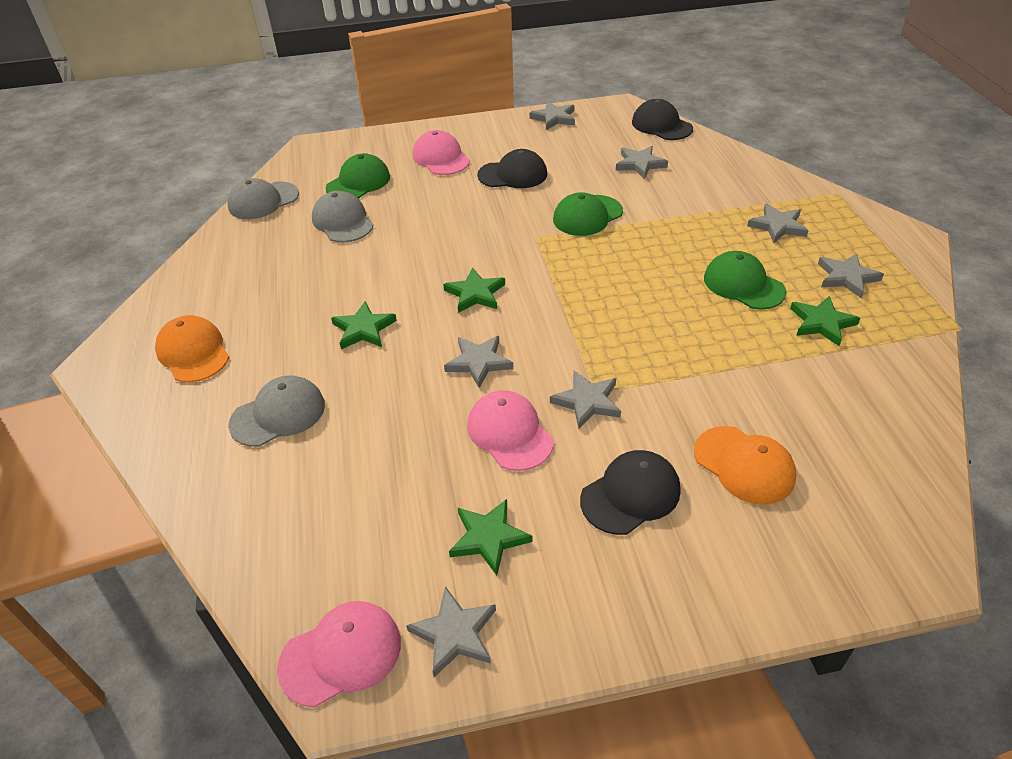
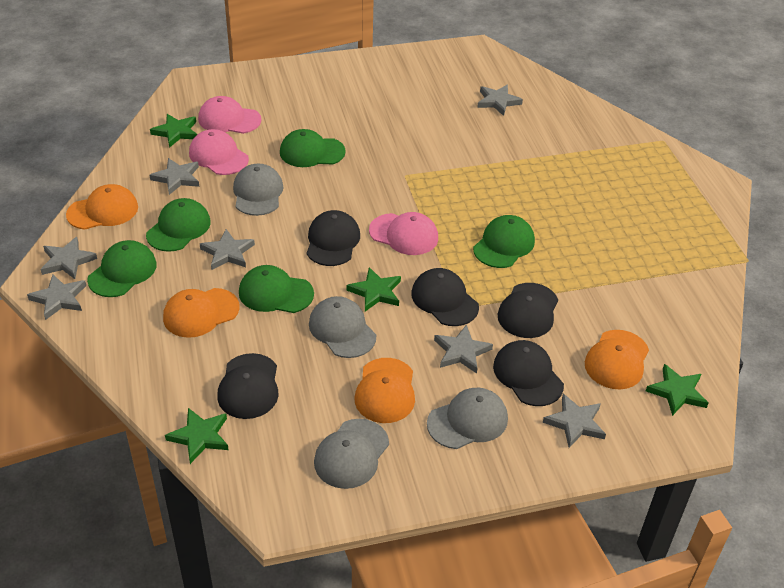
black cap: 3 -> 5
green cap: 3 -> 5
grey cap: 3 -> 4
orange cap: 2 -> 4

